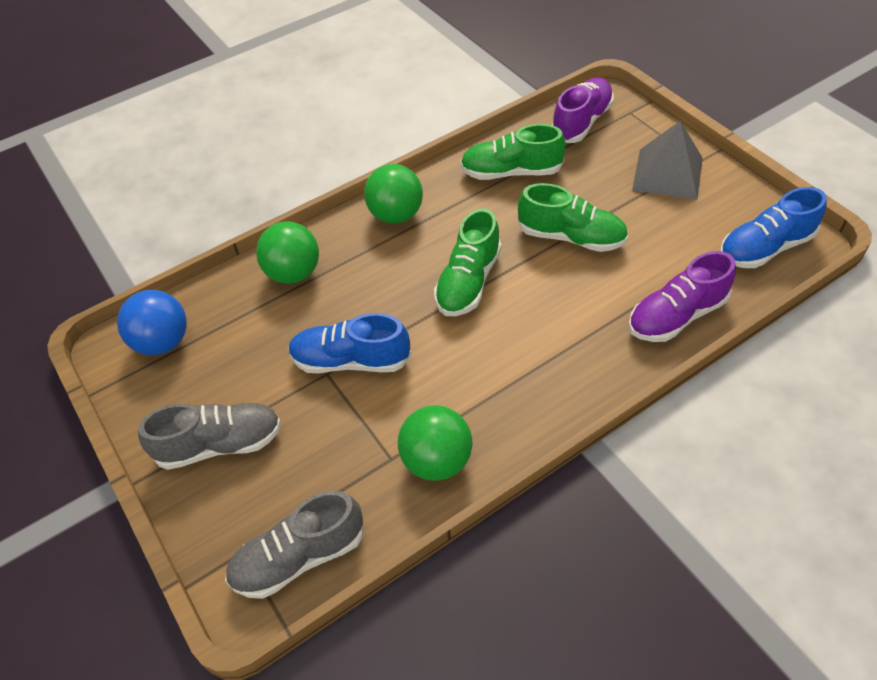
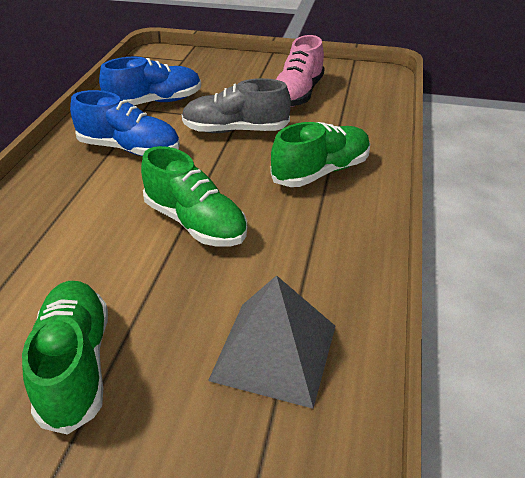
blue ball: 1 -> 0
green ball: 3 -> 0
grey shoe: 2 -> 1
pink shoe: 0 -> 1
purple shoe: 2 -> 0

